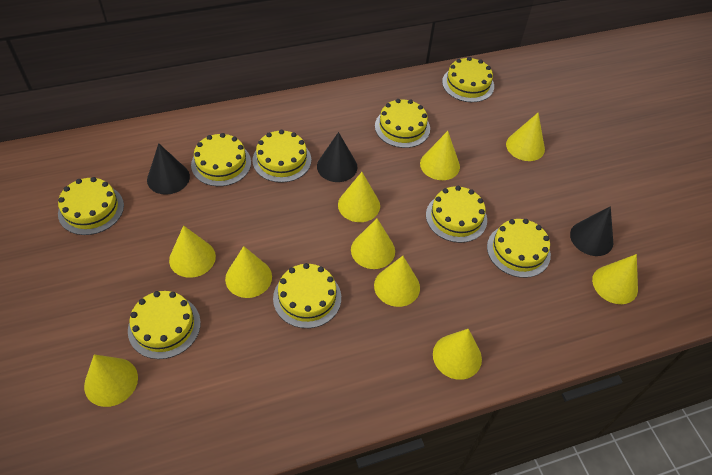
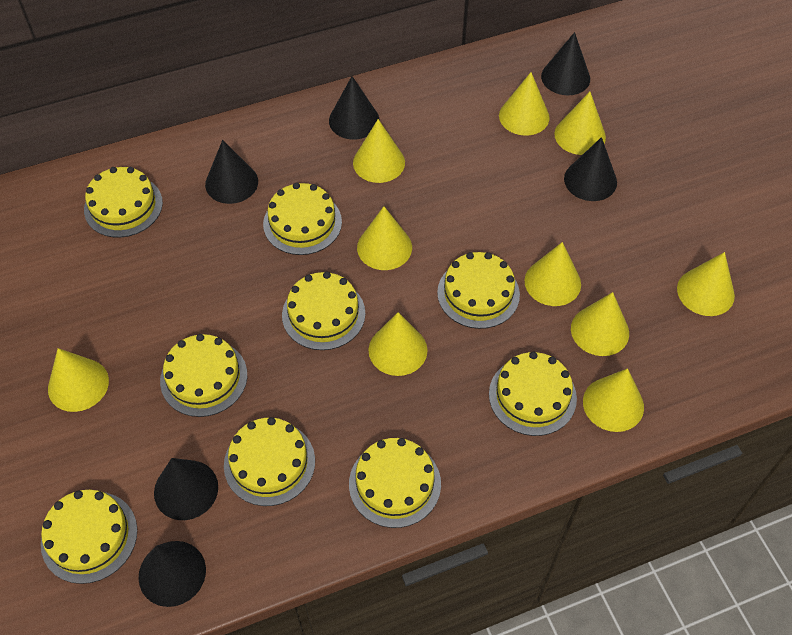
black cone: 3 -> 6

